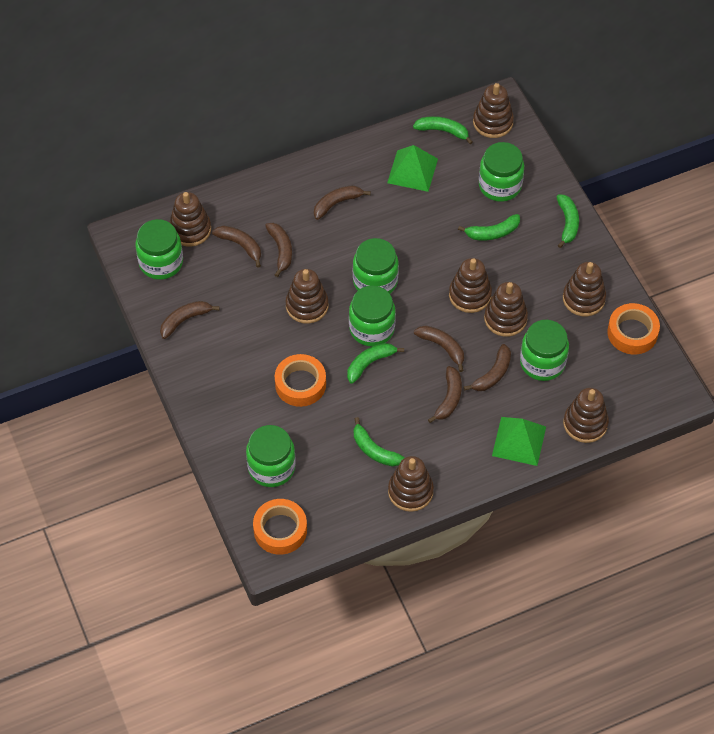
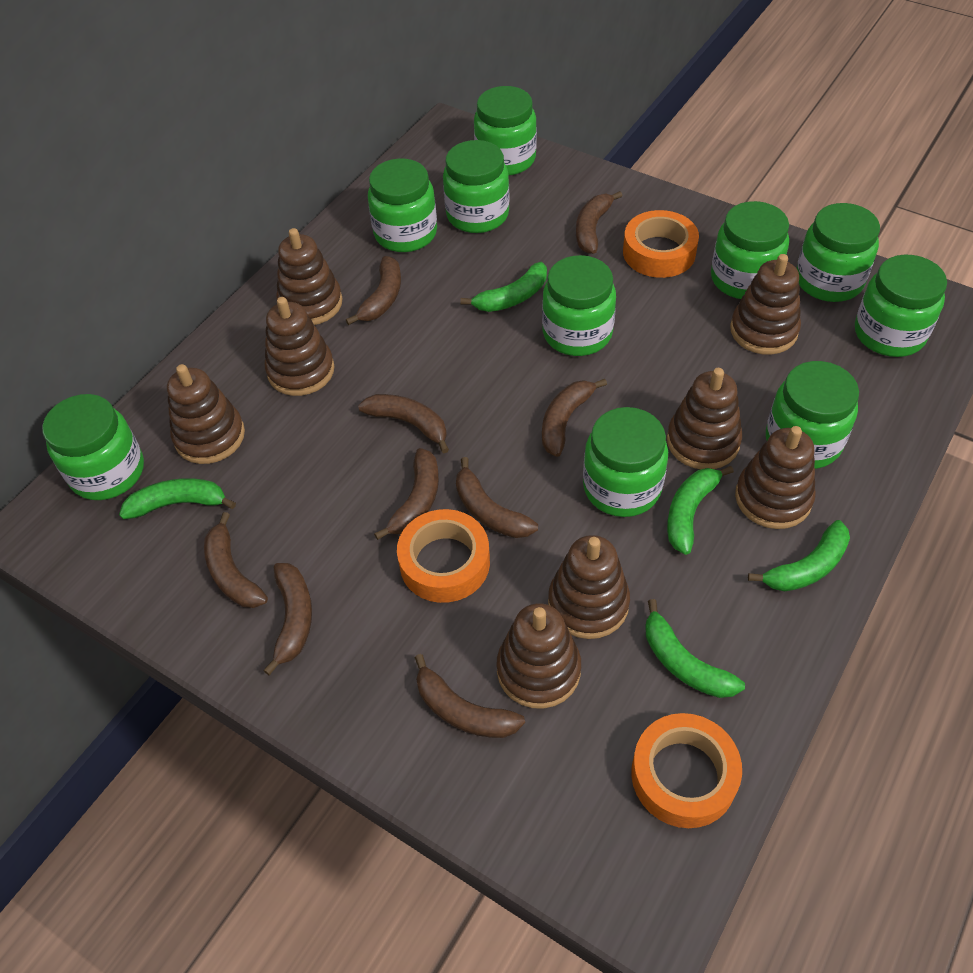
brown banana: 7 -> 9
green jar: 6 -> 10
green pyramid: 2 -> 0

